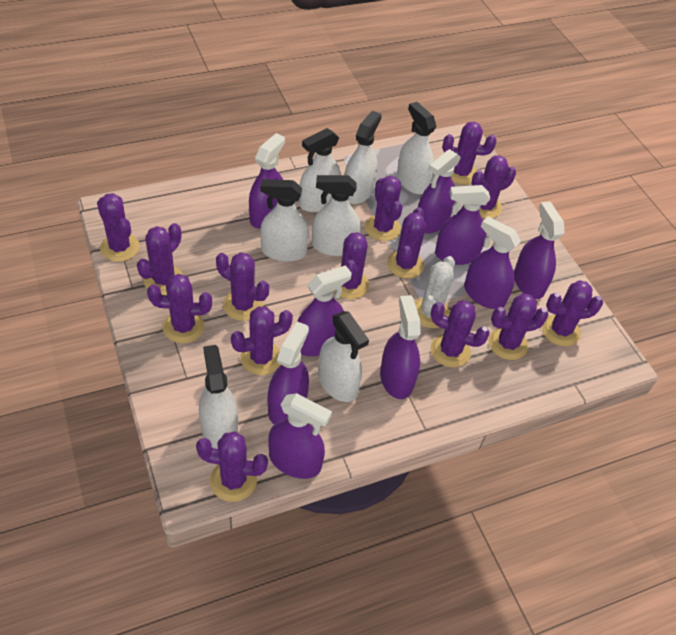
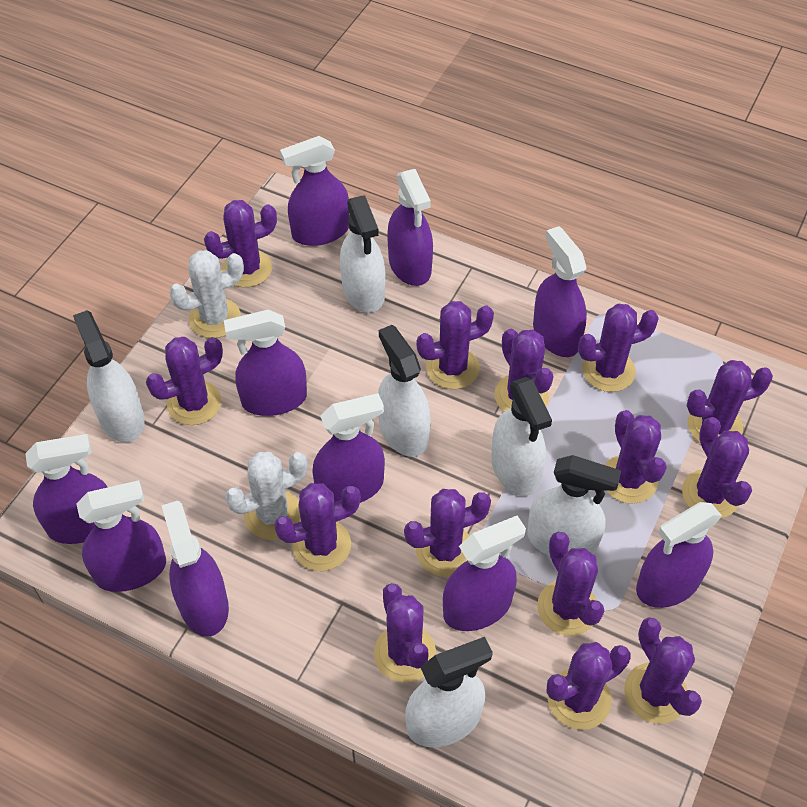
purple spray bottle: 9 -> 10
white cactus: 1 -> 2
white spray bottle: 7 -> 6

